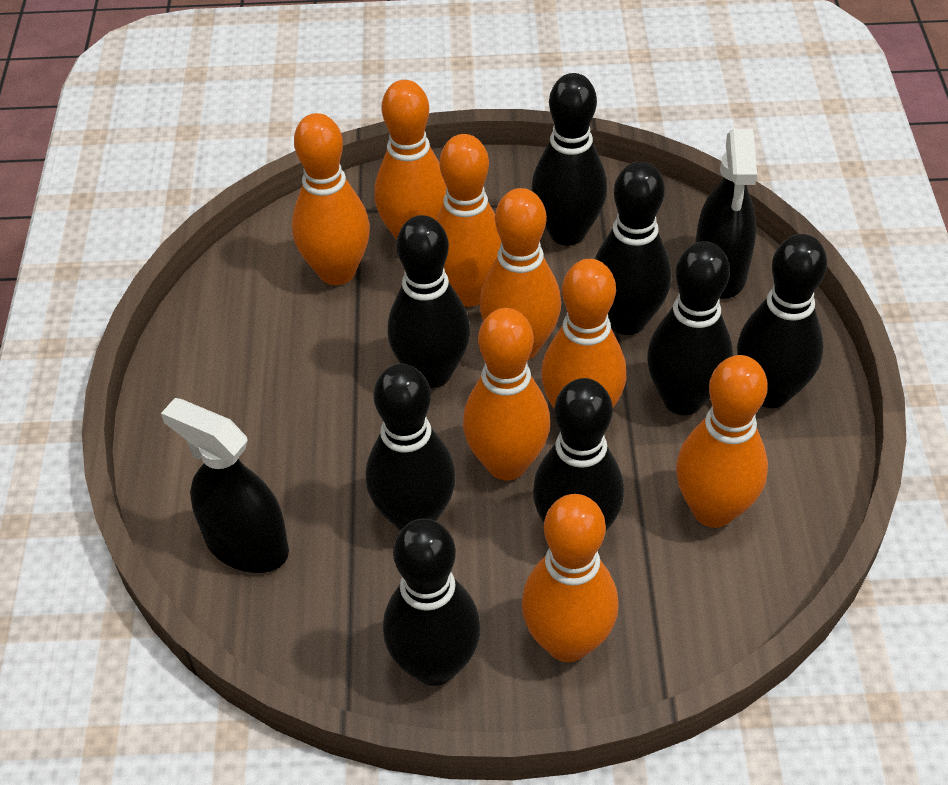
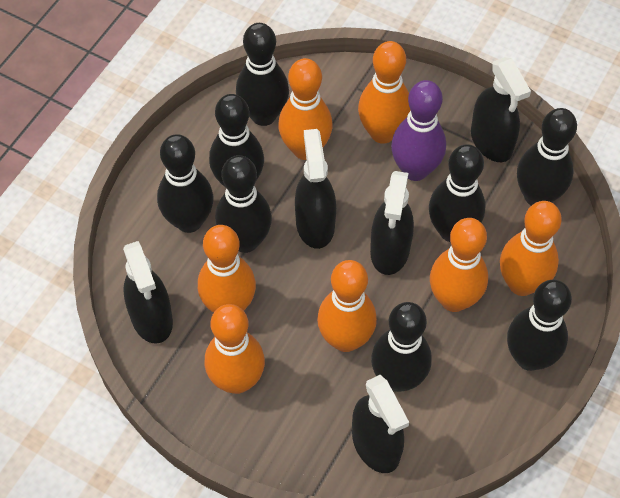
black spray bottle: 2 -> 5
orange bowling pin: 8 -> 7
purple bowling pin: 0 -> 1

